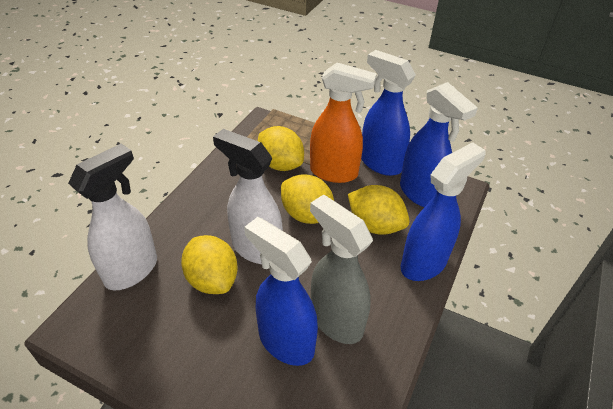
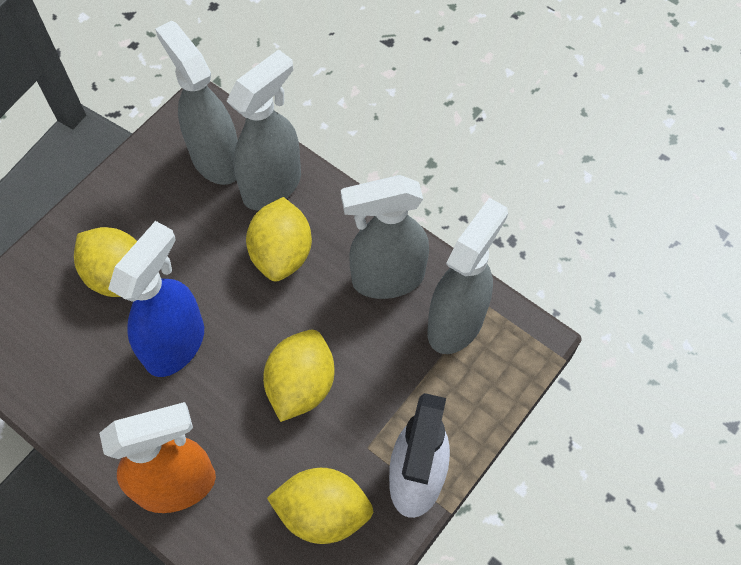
blue spray bottle: 4 -> 1
grey spray bottle: 1 -> 4
white spray bottle: 2 -> 1

